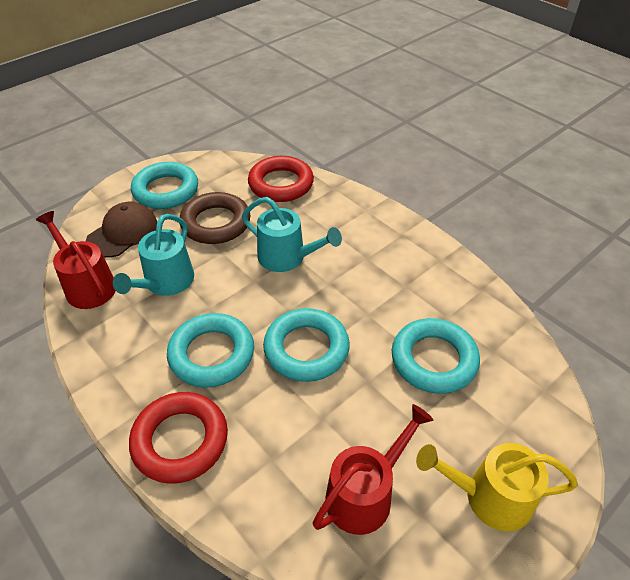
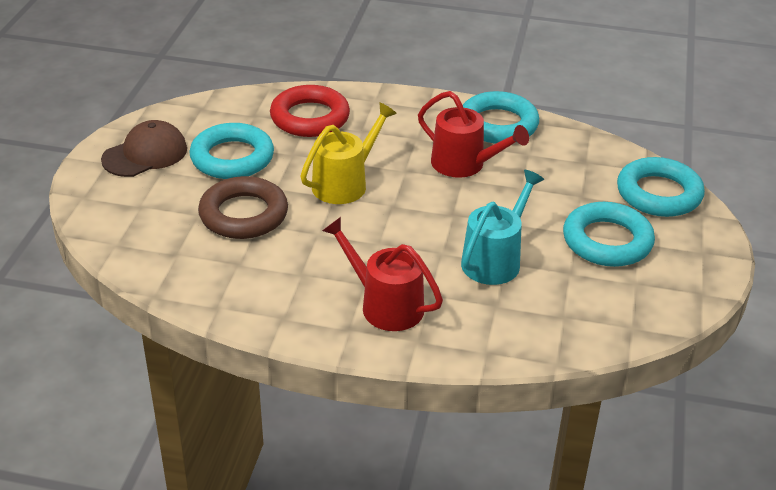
red ring: 2 -> 1
turquoise watering can: 2 -> 1

